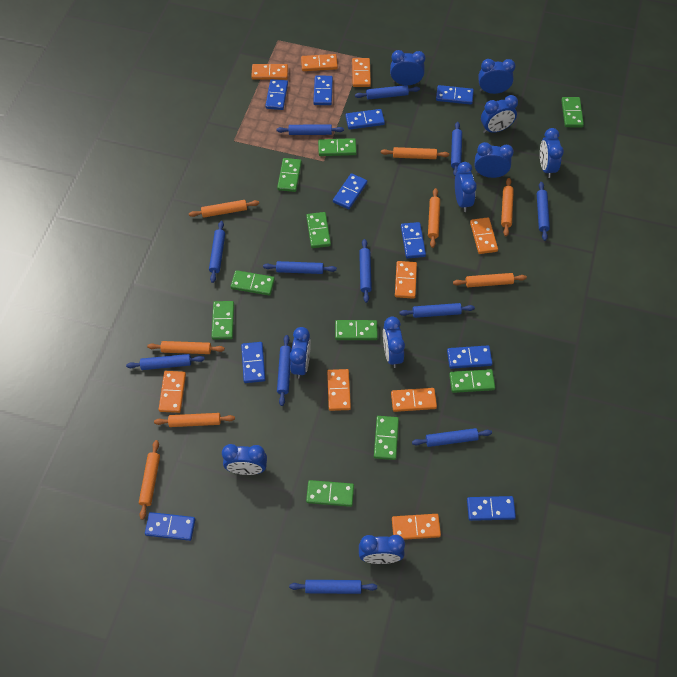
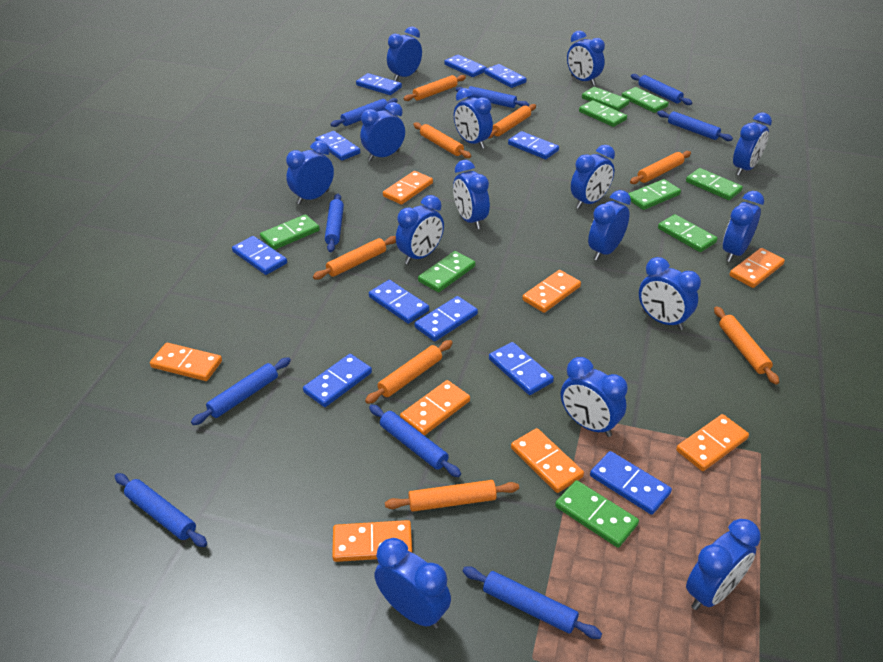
blue clock: 10 -> 15
blue domino: 10 -> 11
blue rolling pin: 12 -> 9
green domino: 10 -> 9
orange domino: 9 -> 8

